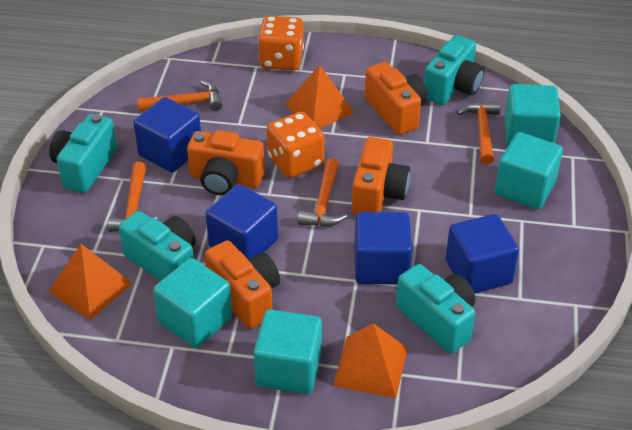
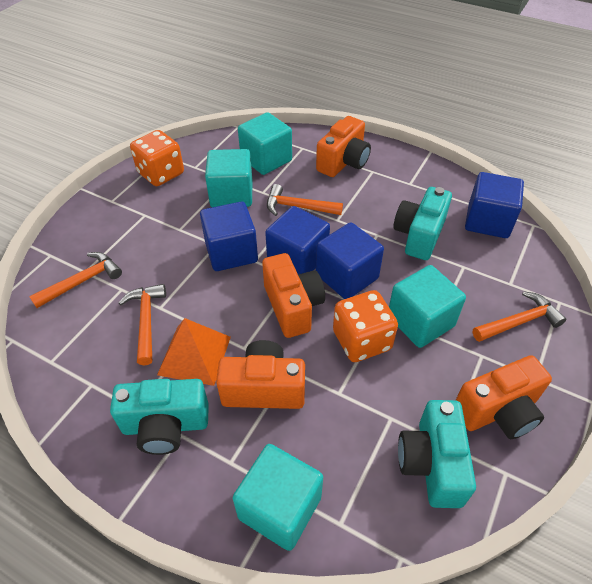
orange pyramid: 3 -> 1
turquoise camera: 4 -> 3

